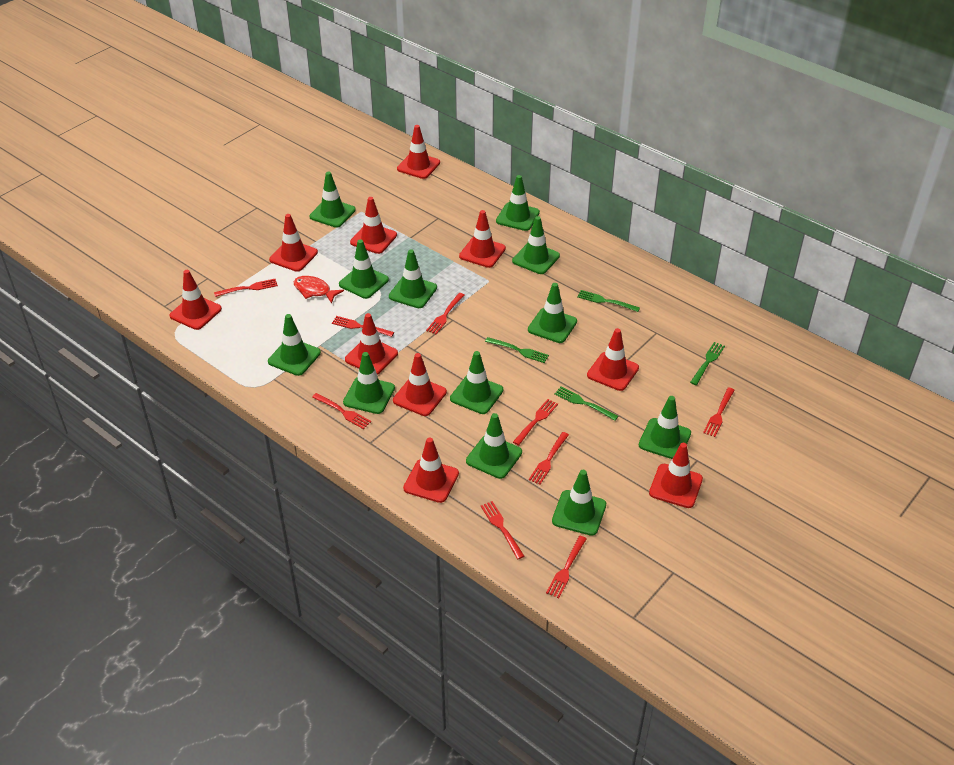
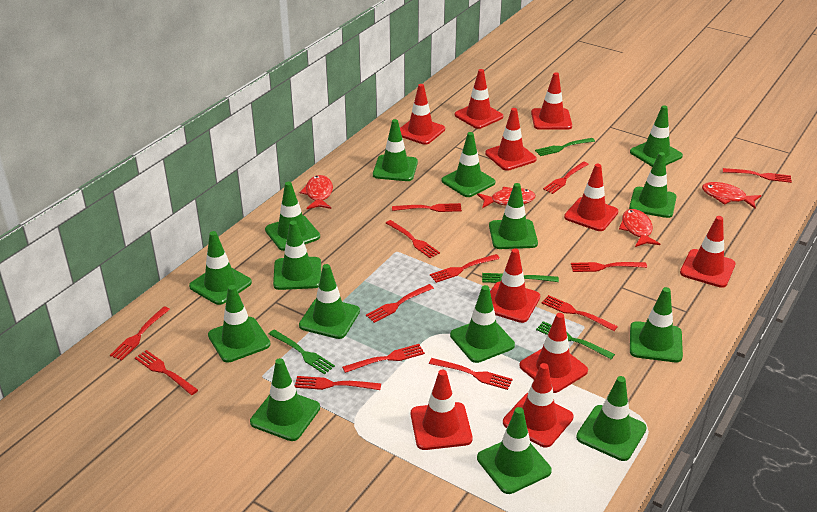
green traffic cone: 12 -> 15
red fish: 1 -> 4
red fork: 9 -> 13

